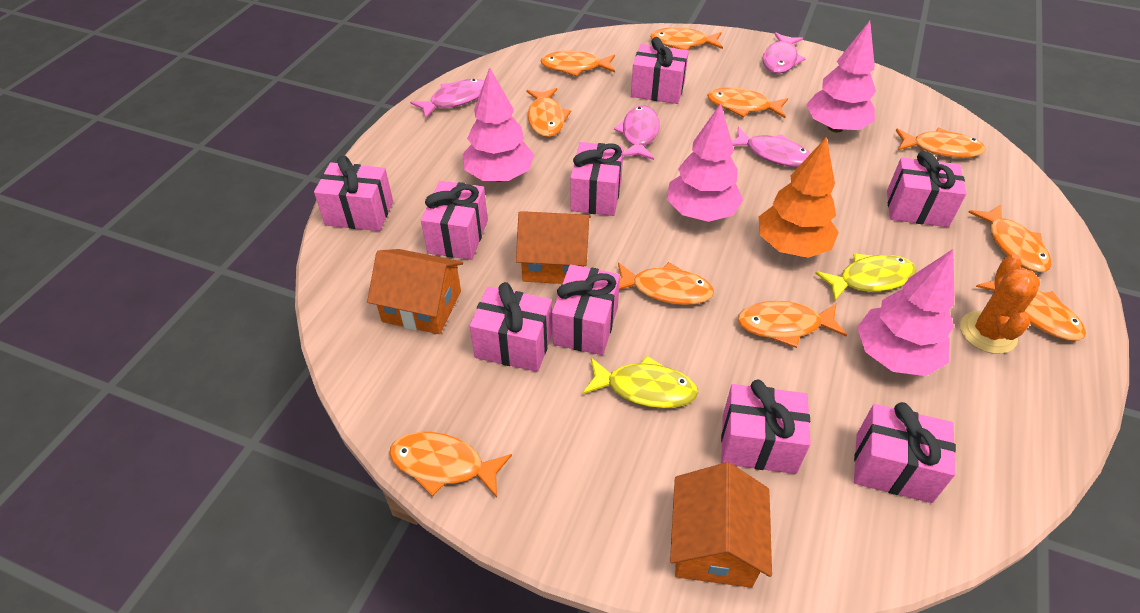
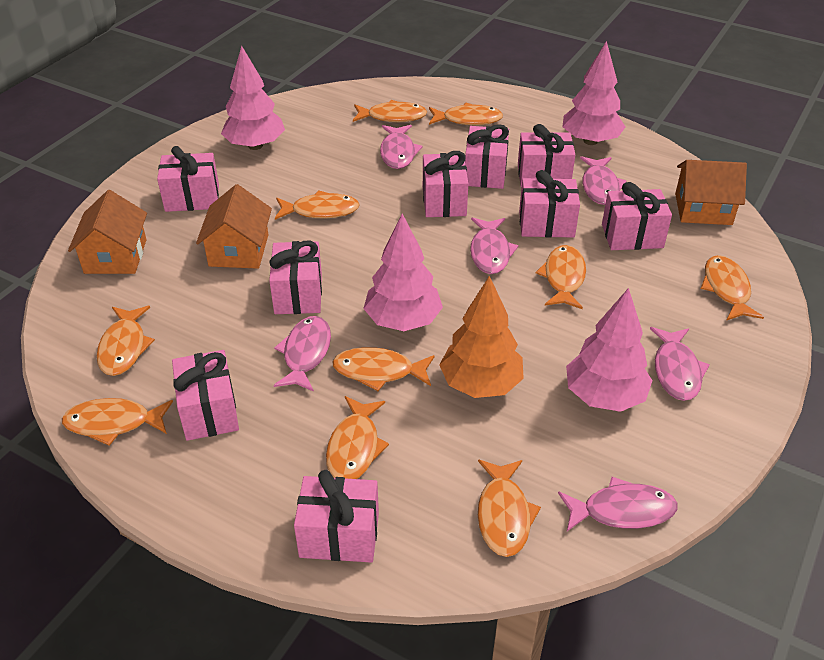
orange cactus: 1 -> 0
pink fish: 4 -> 6
yellow fish: 2 -> 0

